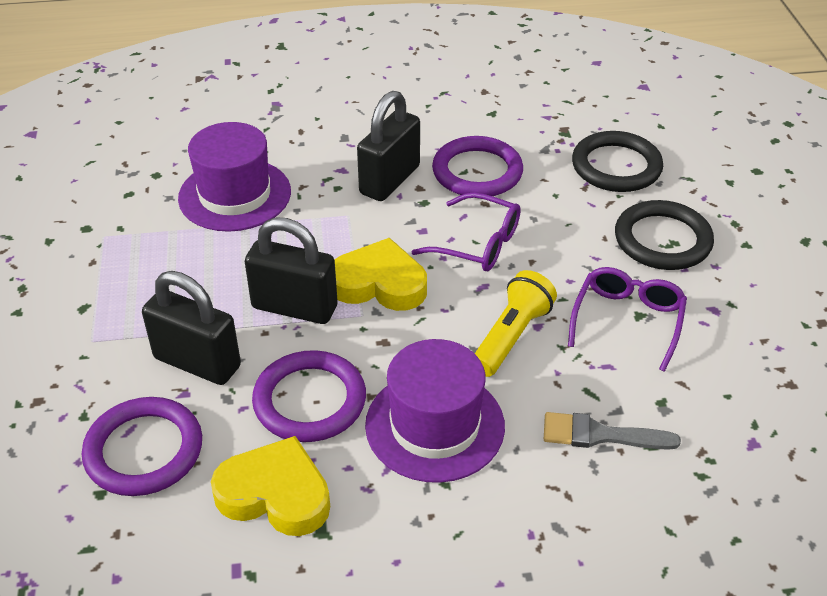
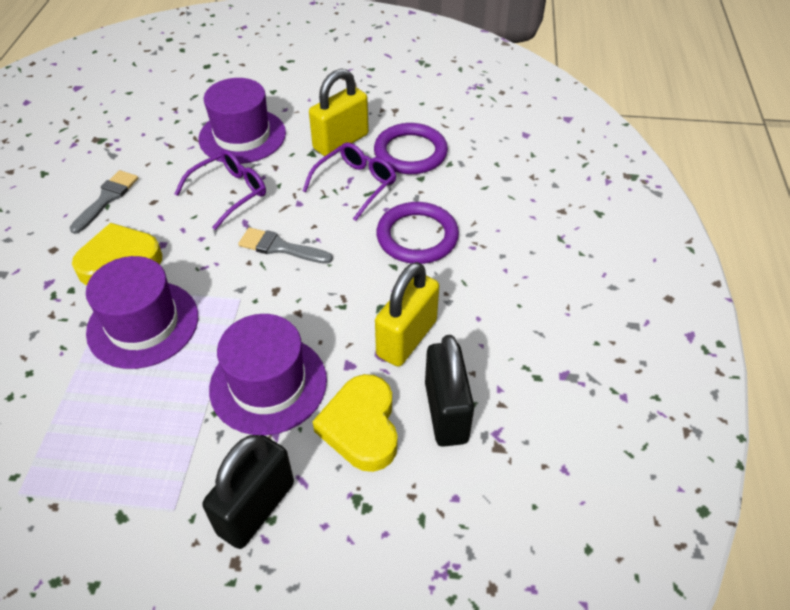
black padlock: 3 -> 2
black ring: 2 -> 0
grey brush: 1 -> 2
purple hat: 2 -> 3
purple ring: 3 -> 2
yellow flashlight: 1 -> 0
yellow padlock: 0 -> 2

